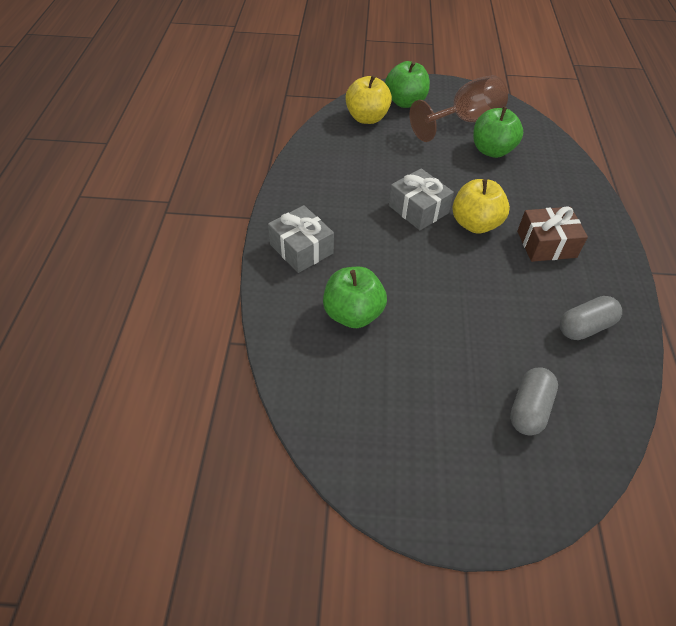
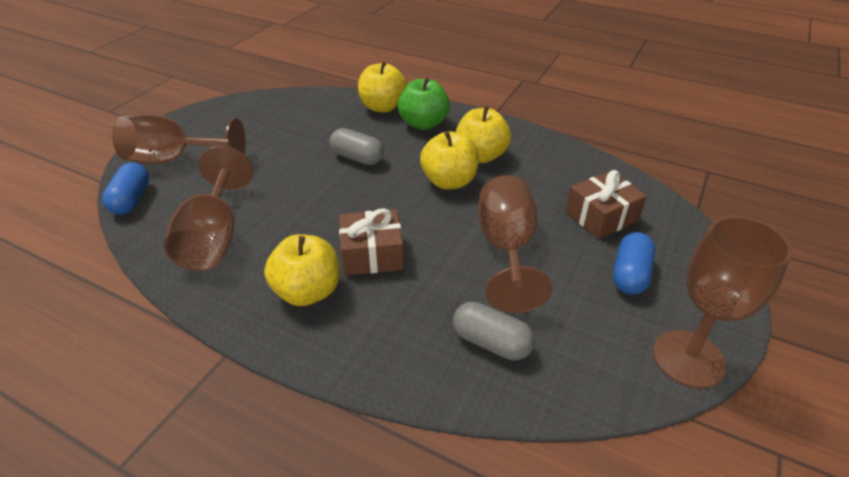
blue capsule: 0 -> 2
brown gift: 1 -> 2
brown goblet: 1 -> 4
green apple: 3 -> 1
grey gift: 2 -> 0
yellow apple: 2 -> 4

